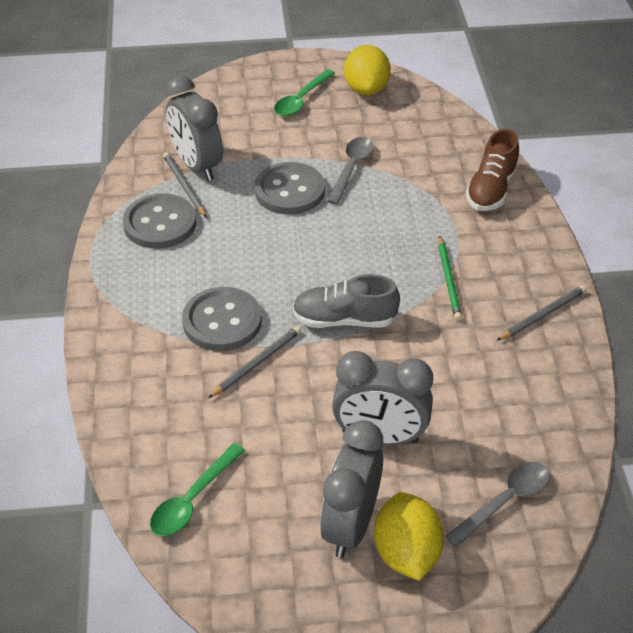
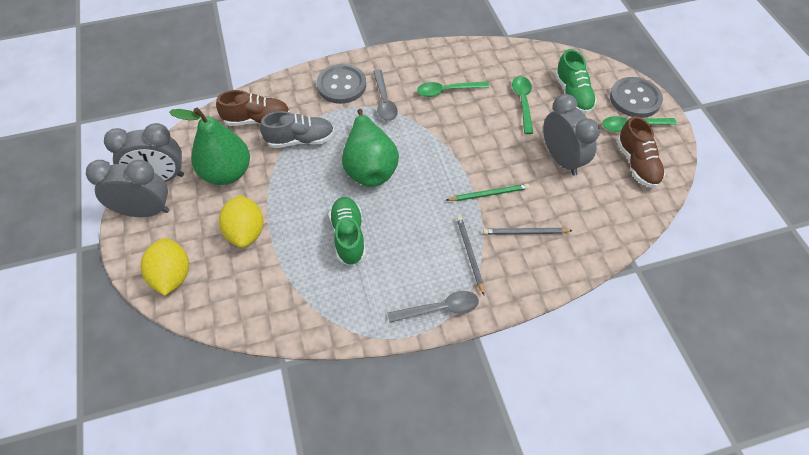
brown shoe: 1 -> 2
green pear: 0 -> 2
green shoe: 0 -> 2
green spoon: 2 -> 3
grey button: 3 -> 2
grey pencil: 3 -> 2

